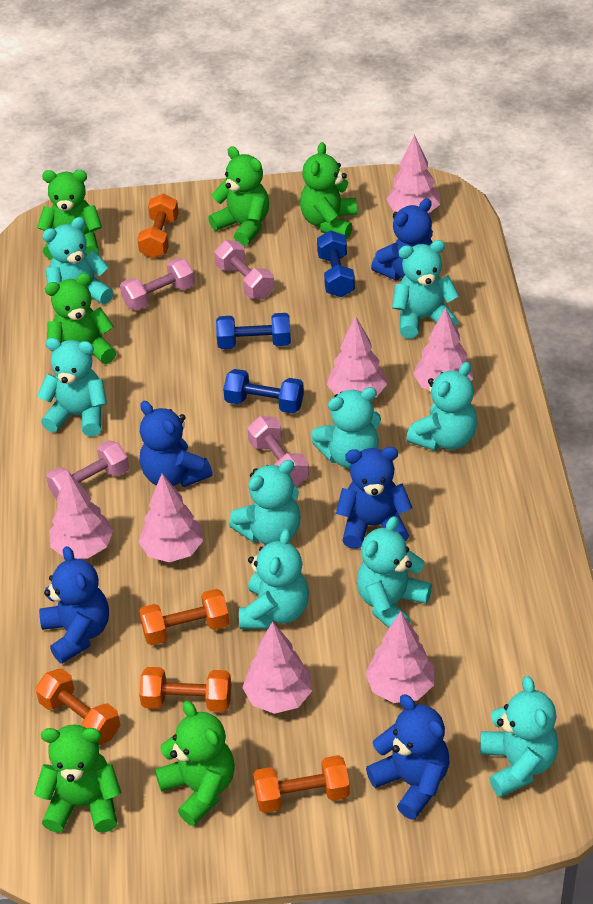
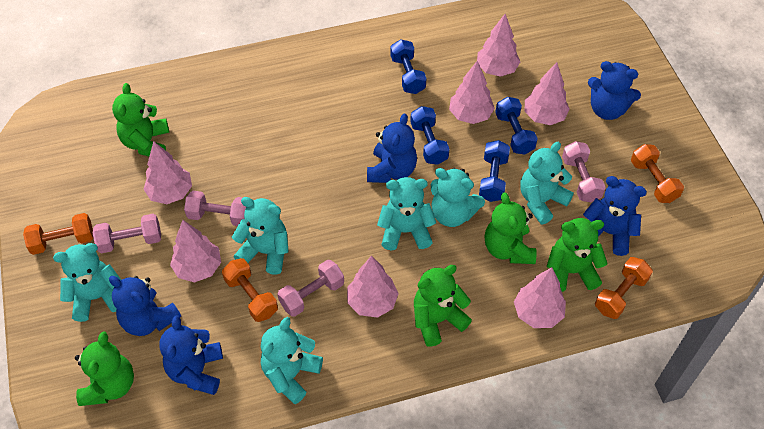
blue dumbbell: 3 -> 4
green teddy bear: 6 -> 5
orange dumbbell: 5 -> 4
turquoise teddy bear: 9 -> 6

